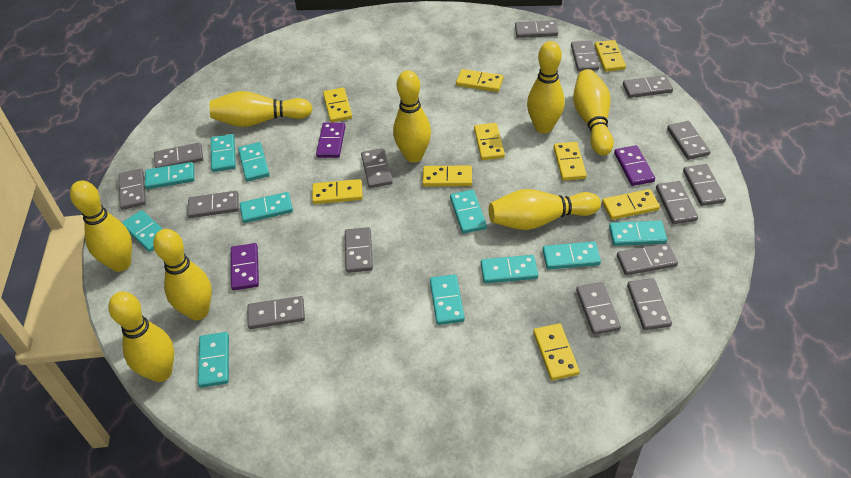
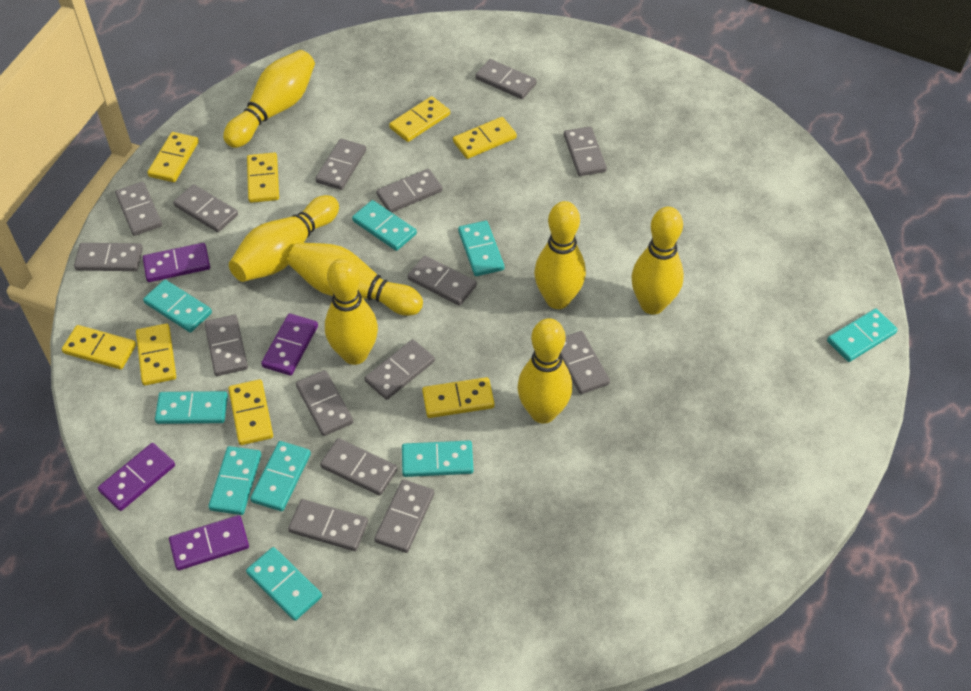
purple domino: 3 -> 4
turquoise domino: 11 -> 9
yellow bowling pin: 8 -> 7
yellow domino: 9 -> 8

